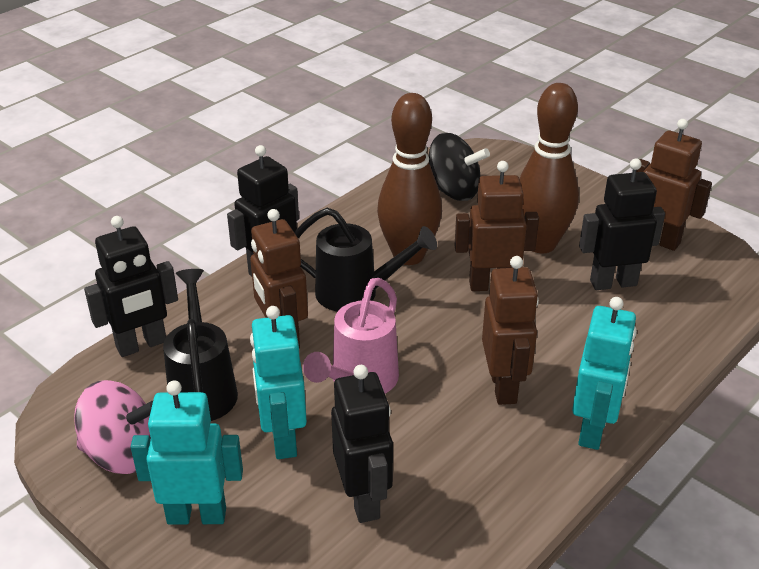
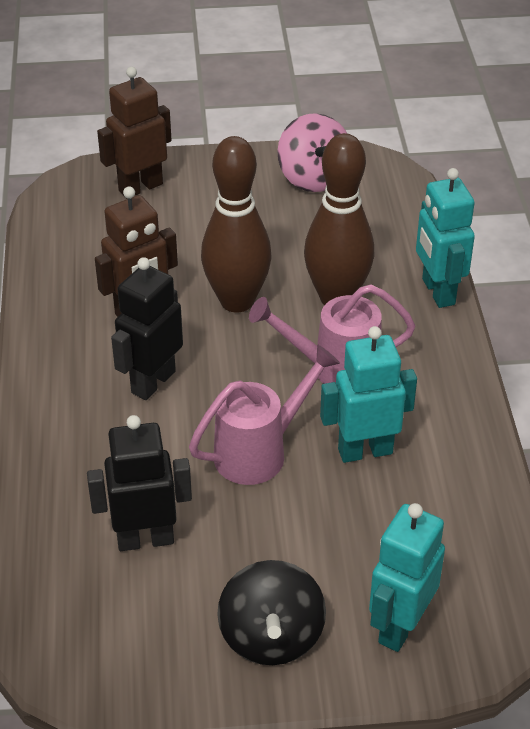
black robot: 4 -> 2
black watering can: 2 -> 0
brown robot: 4 -> 2
pink watering can: 1 -> 2

